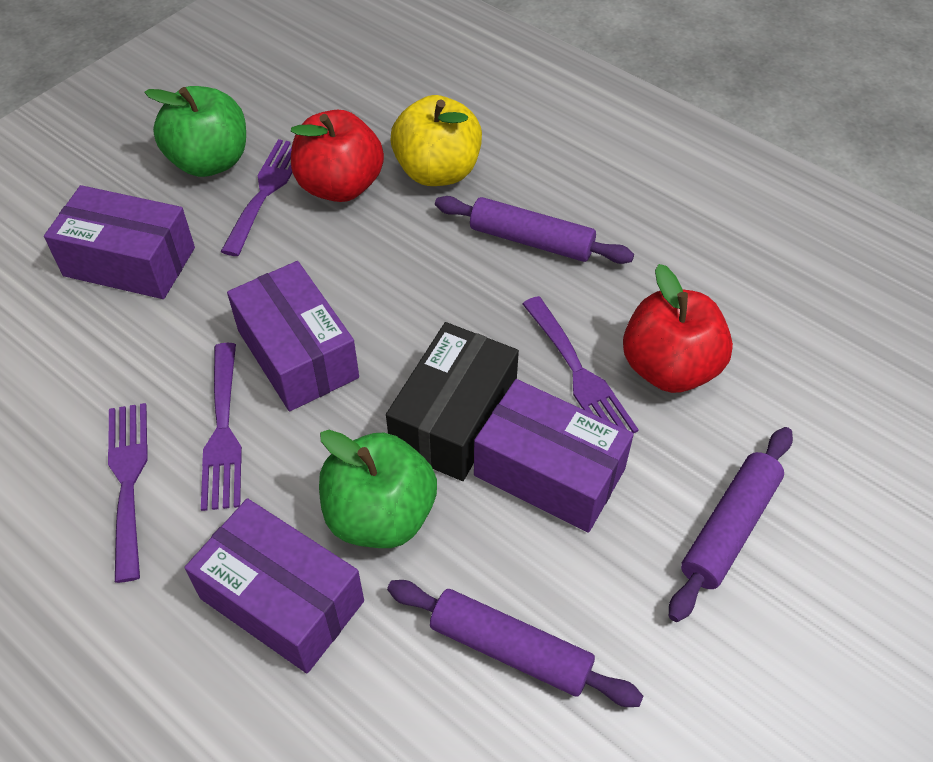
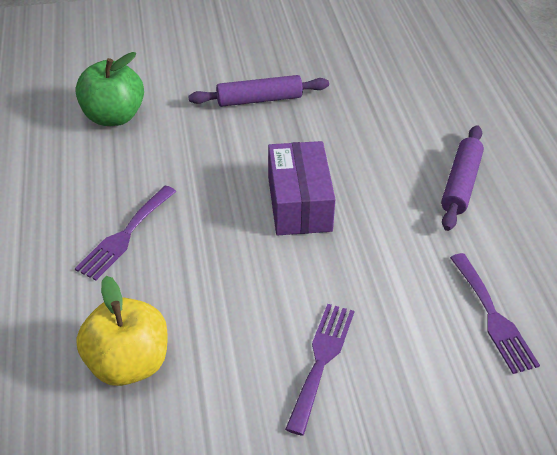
black box: 1 -> 0
green apple: 2 -> 1
purple box: 4 -> 1
purple fork: 4 -> 3
purple rolling pin: 3 -> 2
red apple: 2 -> 0

